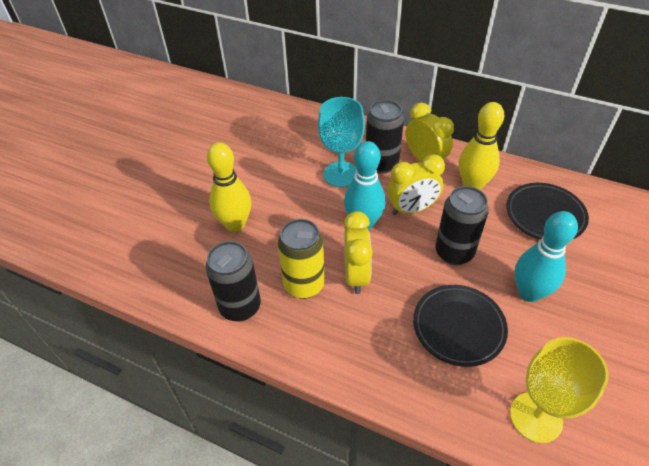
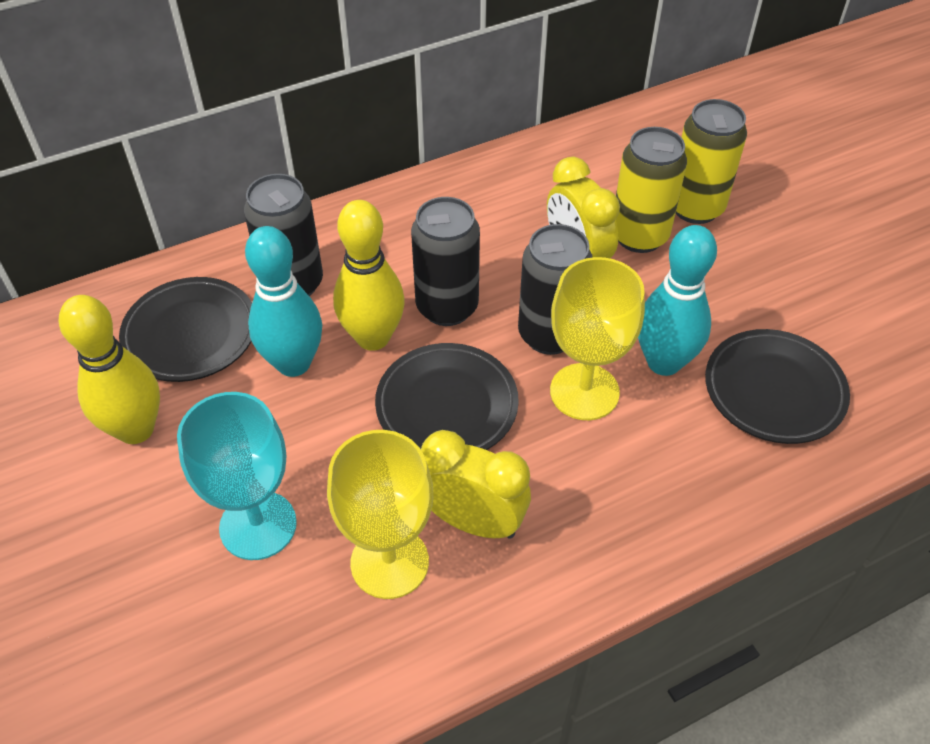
black plate: 2 -> 3
yellow can: 1 -> 2
yellow clock: 3 -> 2
yellow goblet: 1 -> 2

